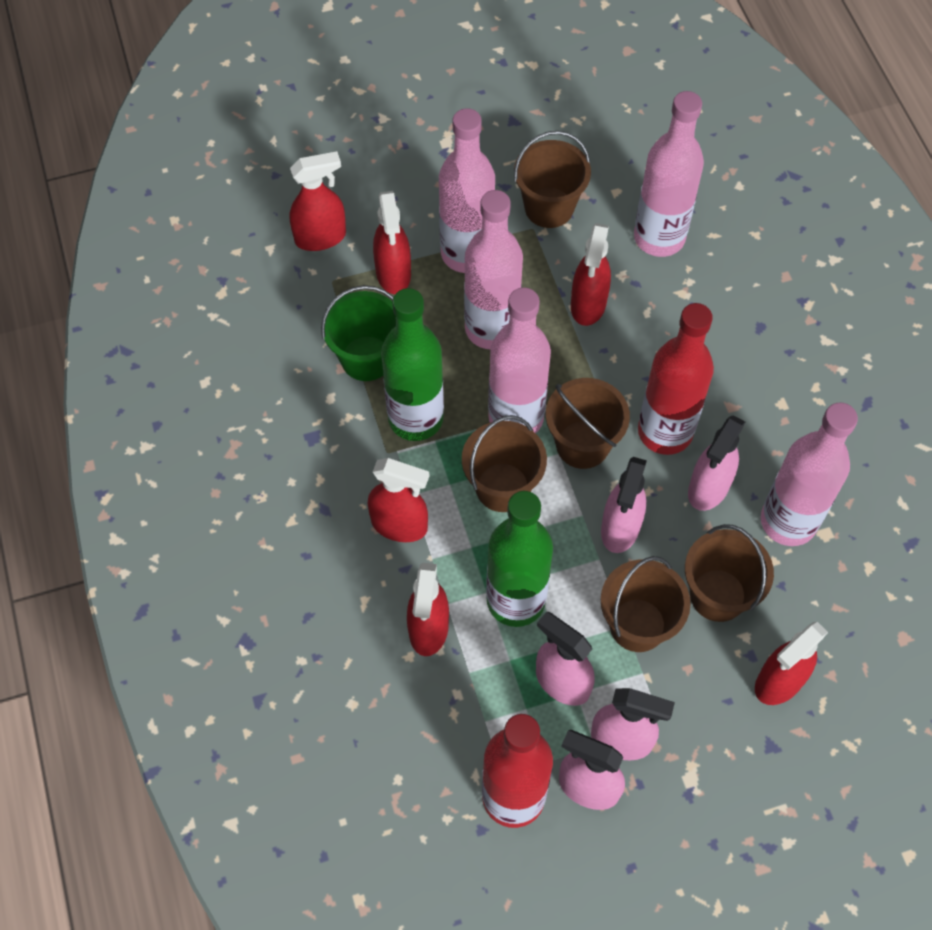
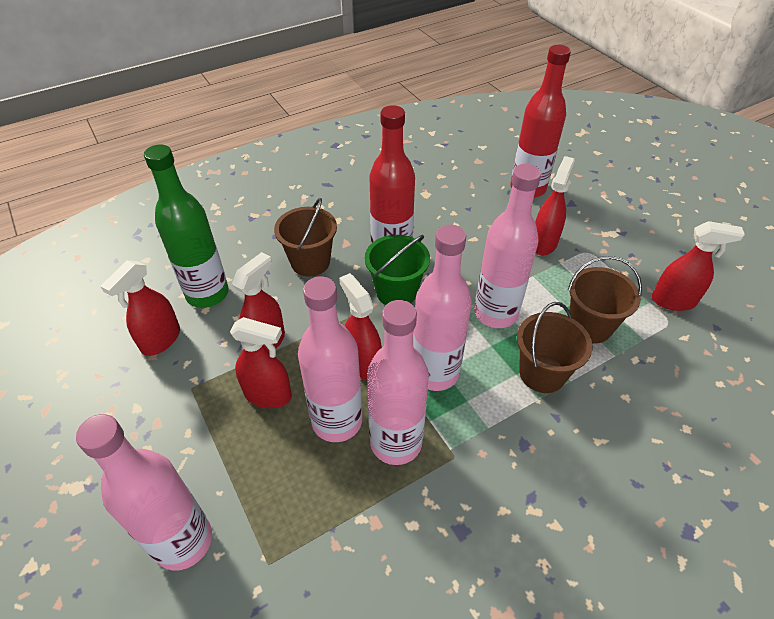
brown bucket: 5 -> 3
green bottle: 2 -> 1
pink spray bottle: 5 -> 0

